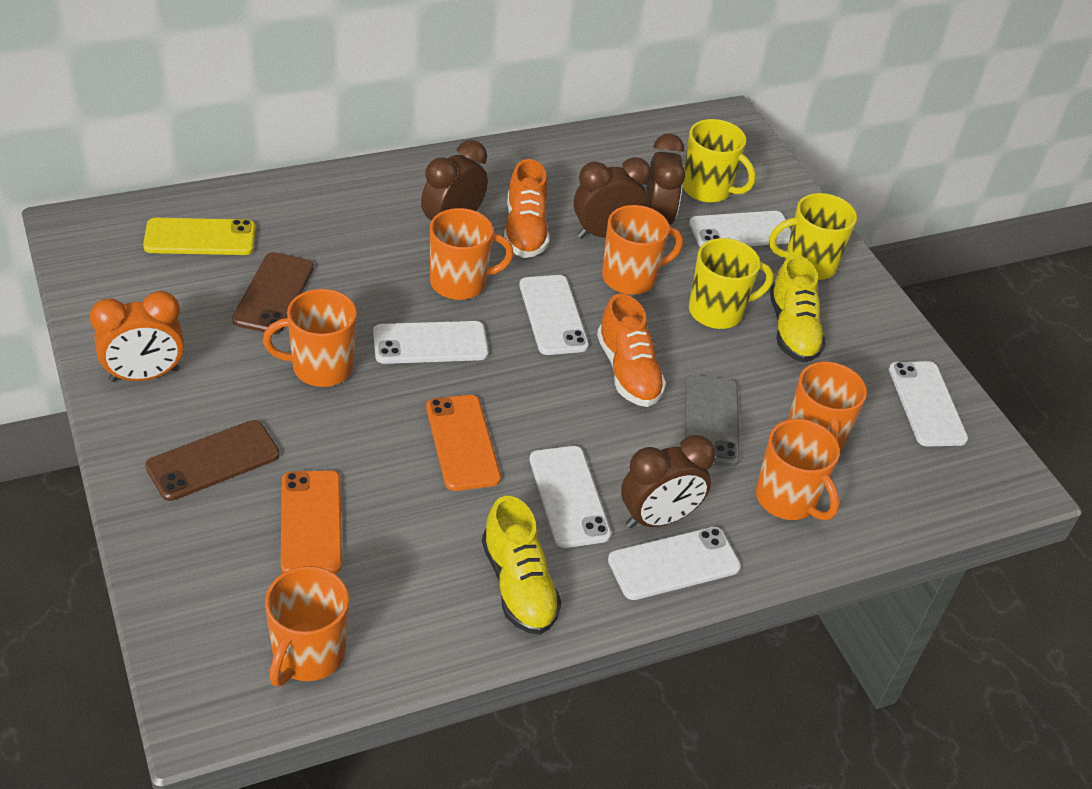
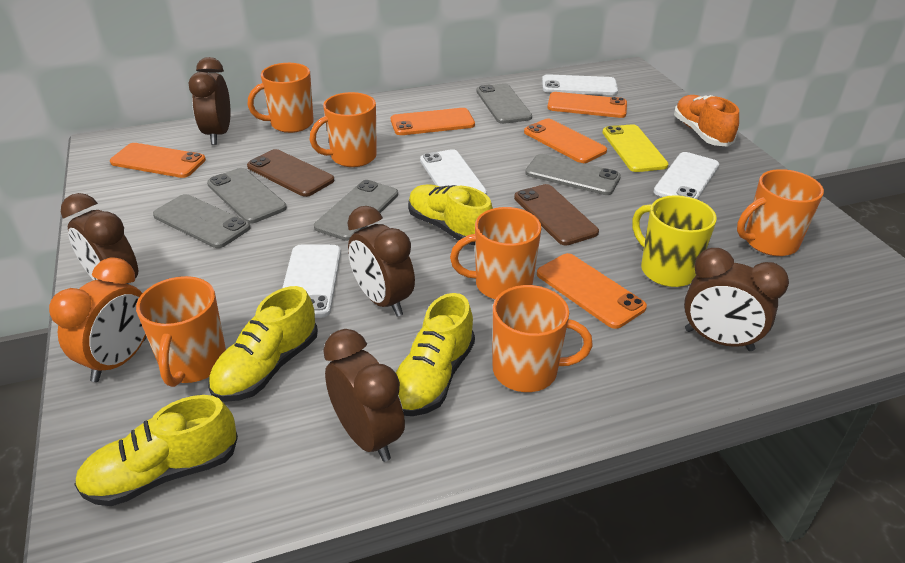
brown clock: 4 -> 5
grey phone: 1 -> 5
orange phone: 2 -> 5
orange shoe: 2 -> 1
white phone: 6 -> 4
yellow mug: 3 -> 1
yellow shoe: 2 -> 4

